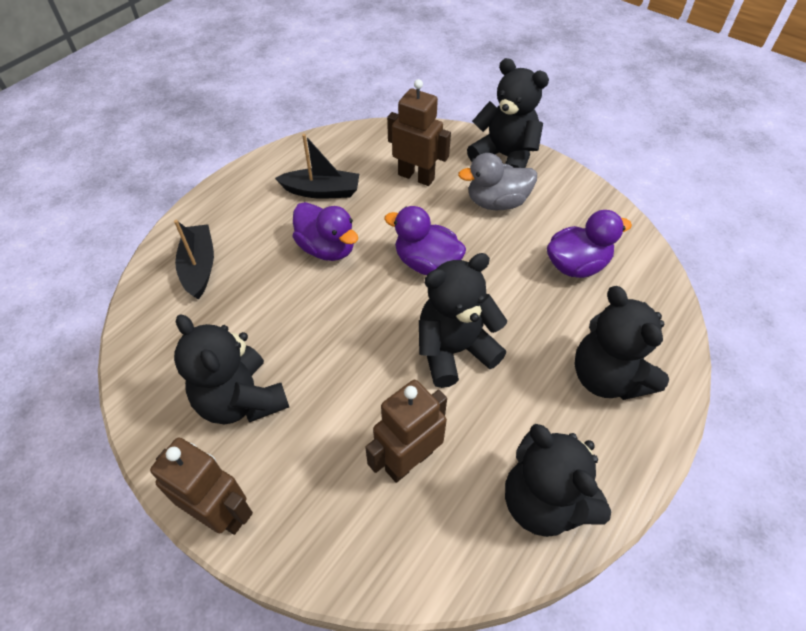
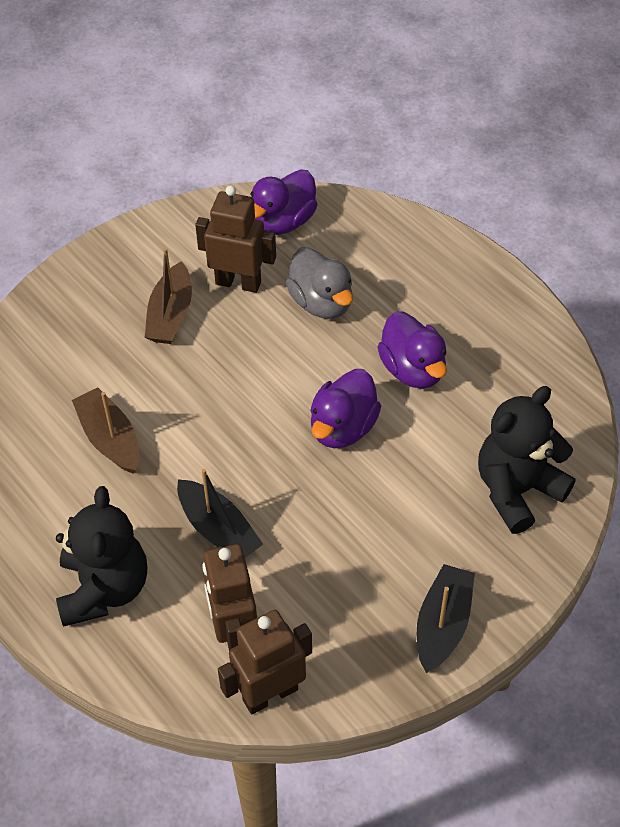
black teddy bear: 5 -> 2
brown boat: 0 -> 2

